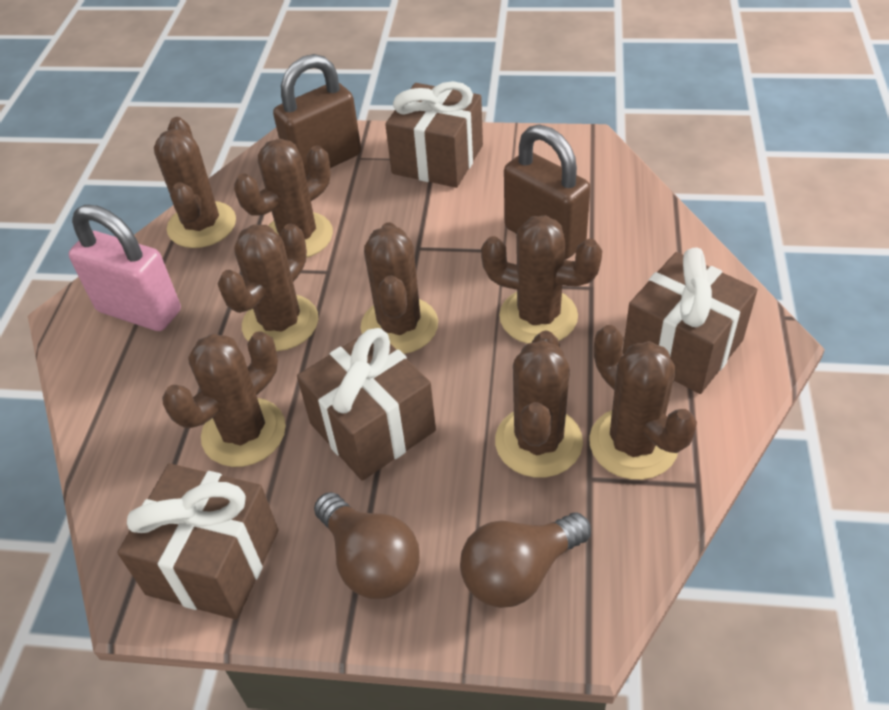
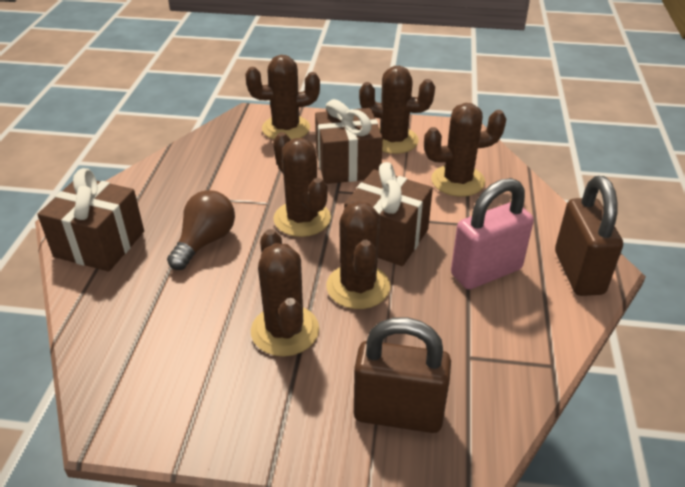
brown cactus: 8 -> 6
brown gift: 4 -> 3
brown light bulb: 2 -> 1

